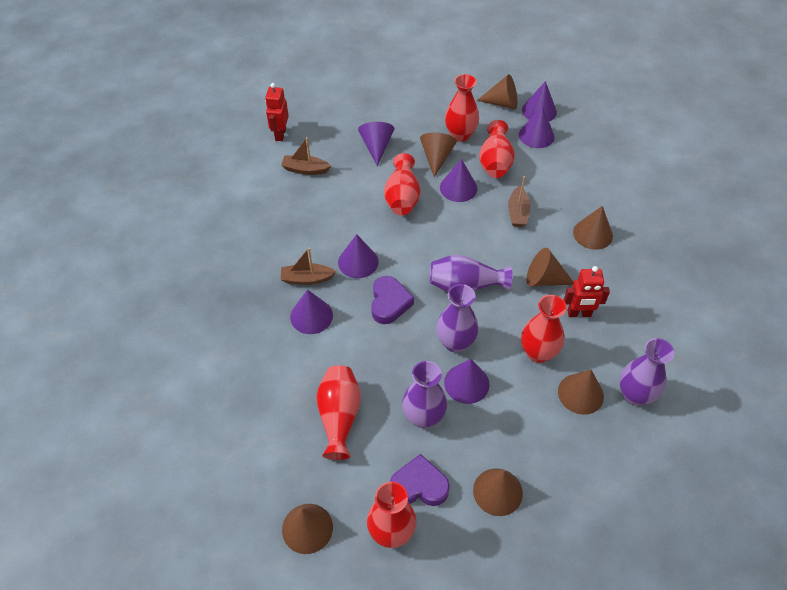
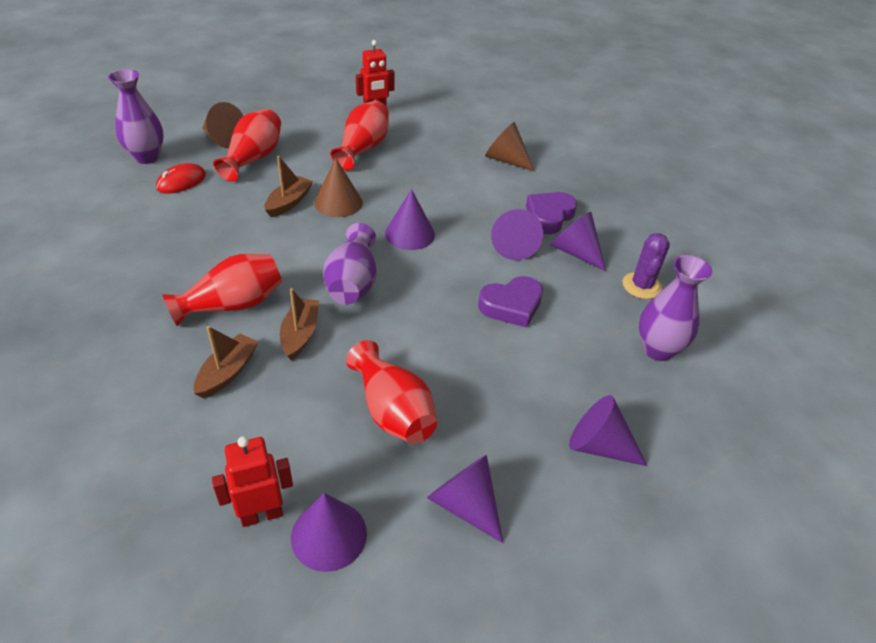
brown cone: 7 -> 3
purple cactus: 0 -> 1
purple cone: 7 -> 6
purple vase: 4 -> 3
red mouse: 0 -> 1
red vase: 6 -> 4

